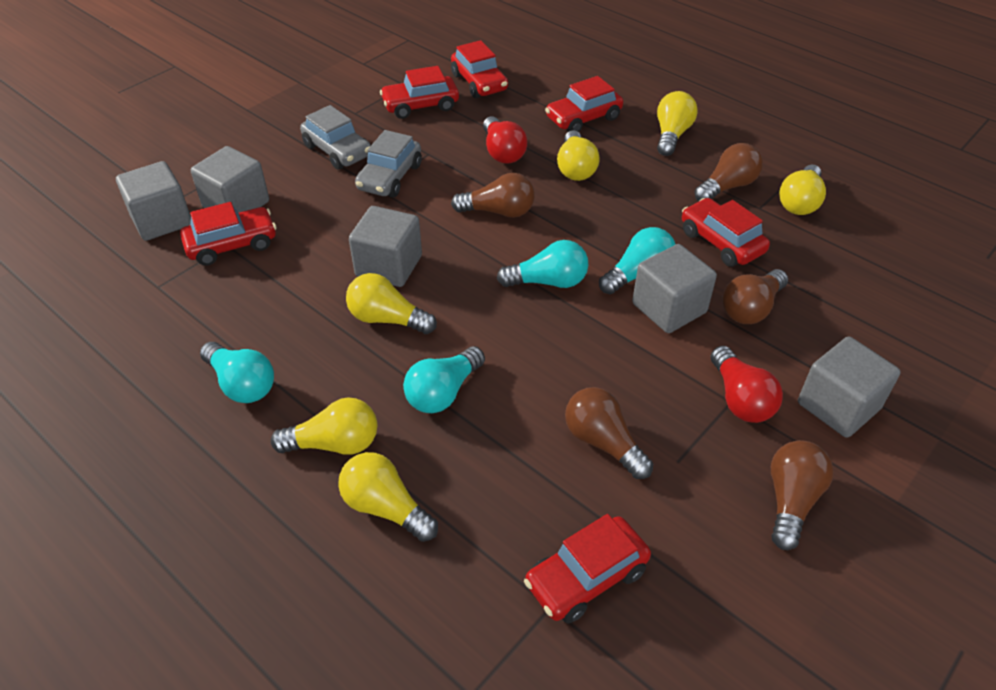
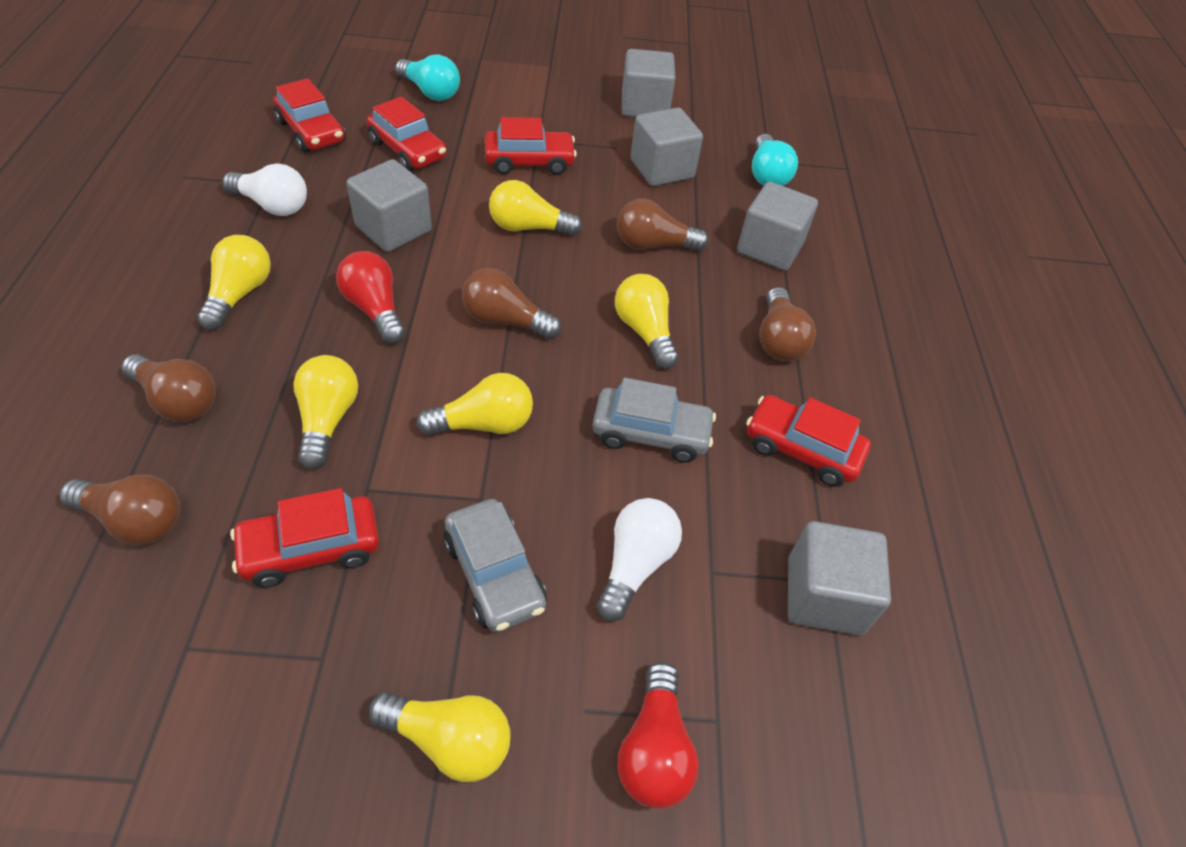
red car: 6 -> 5
turquoise light bulb: 4 -> 2
white light bulb: 0 -> 2

